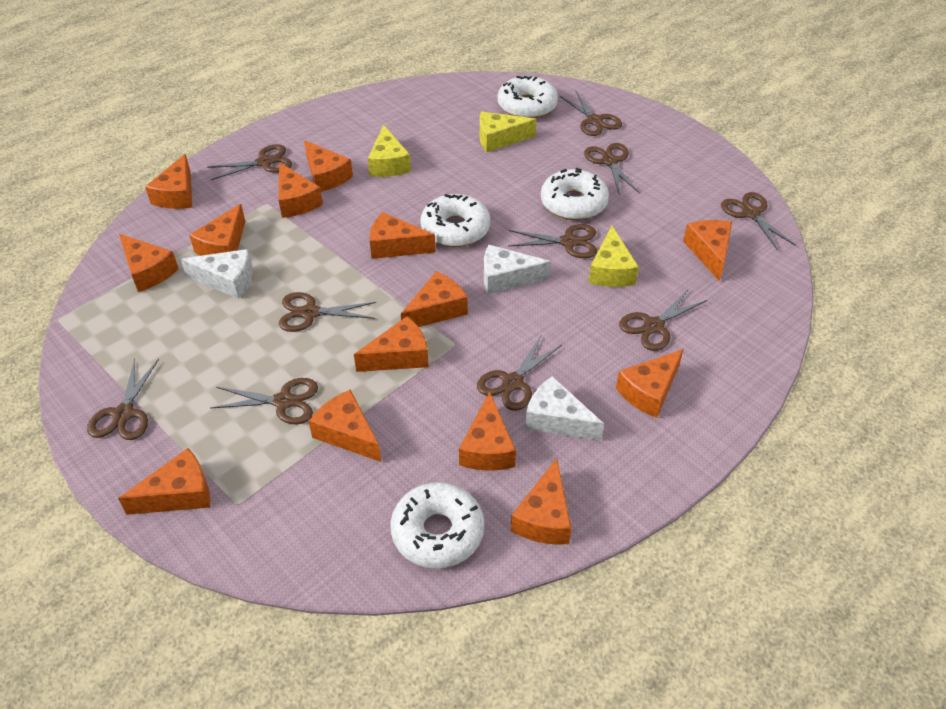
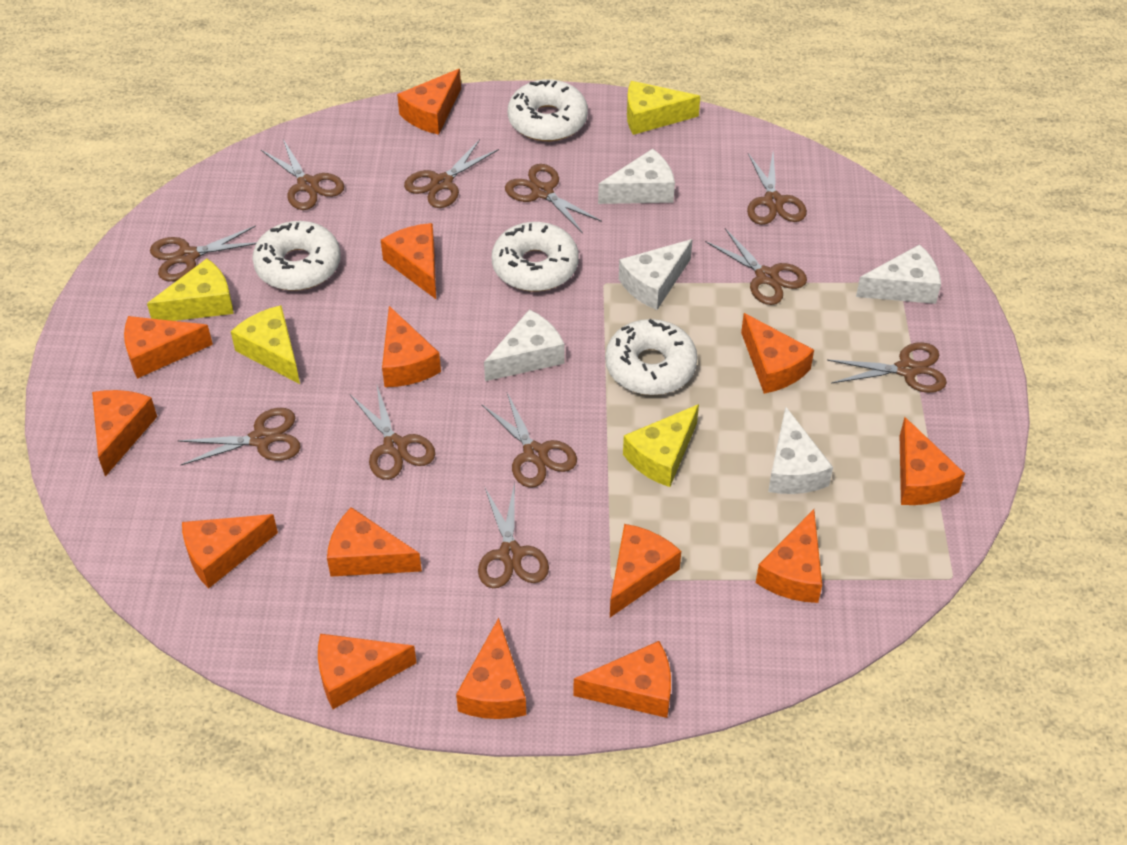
brown scissors: 10 -> 11
white cheese: 3 -> 5
yellow cheese: 3 -> 4

